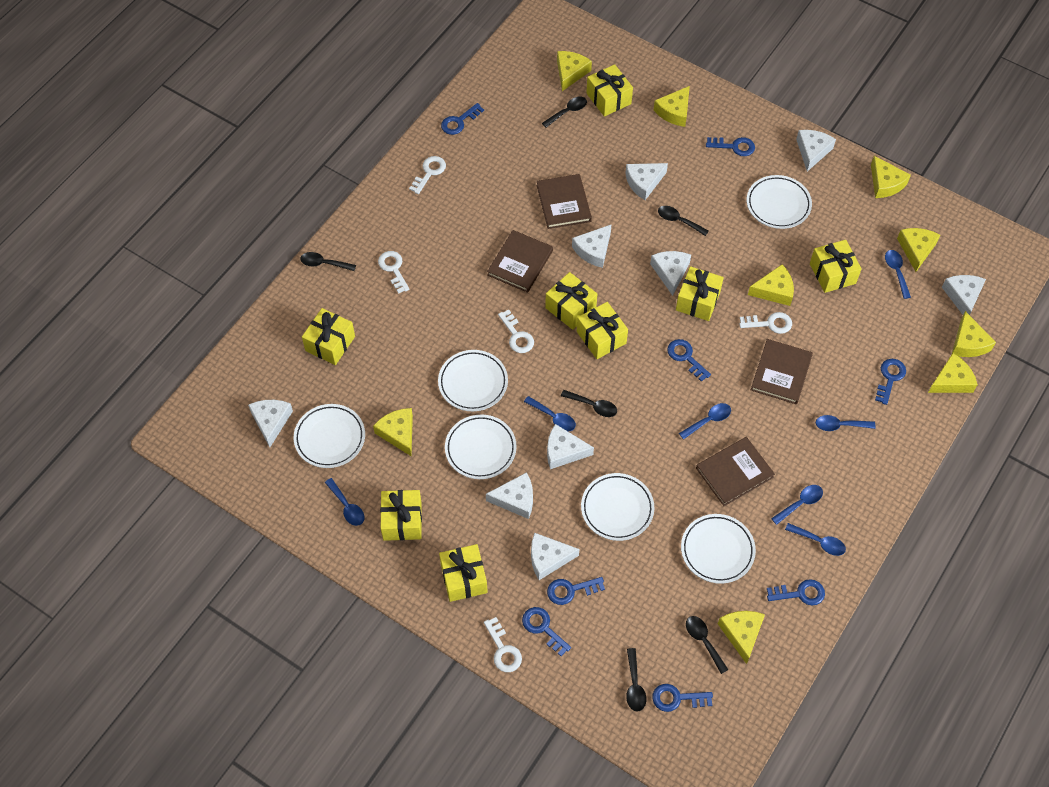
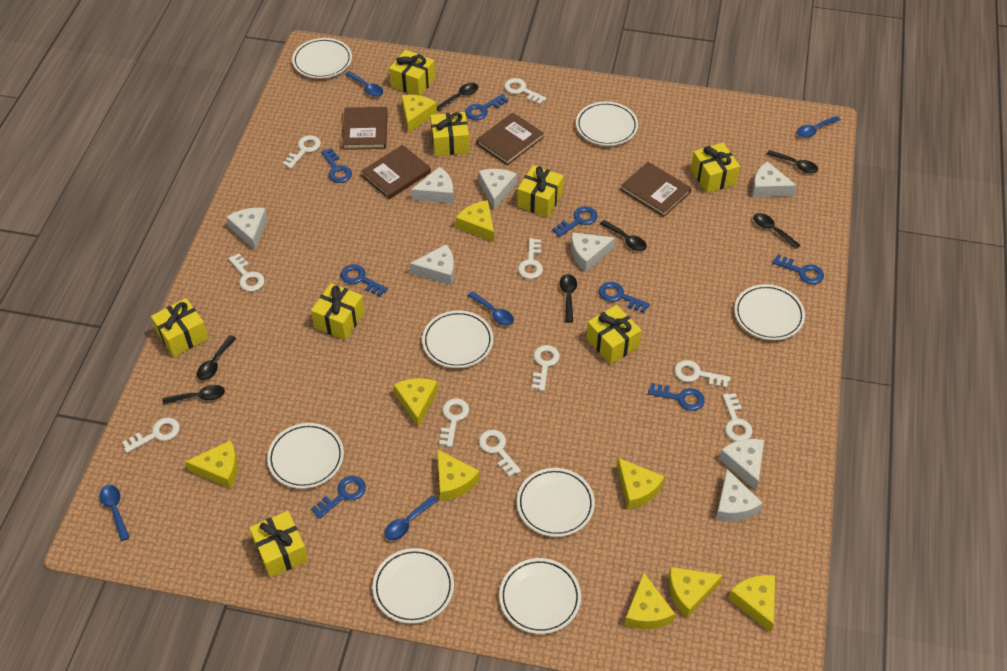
black spoon: 6 -> 7
blue spoon: 7 -> 5
white cheese: 9 -> 8
white key: 5 -> 10
white plate: 6 -> 8

